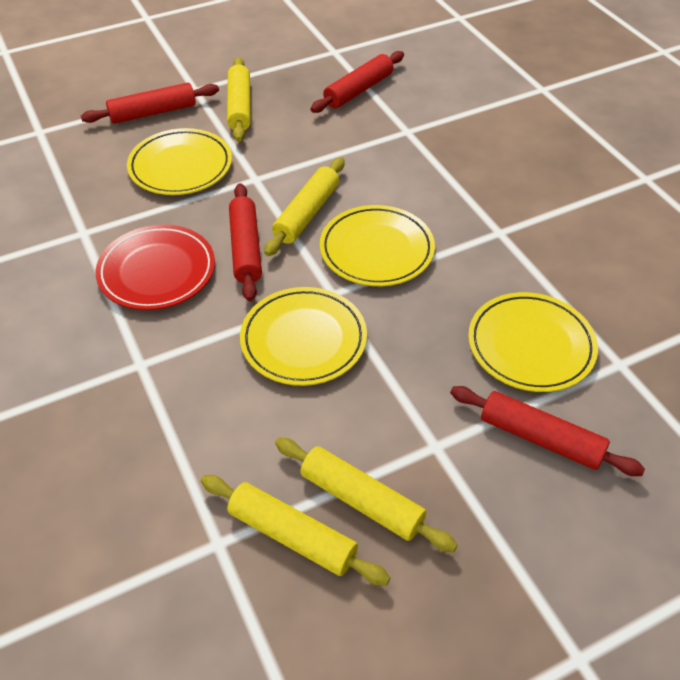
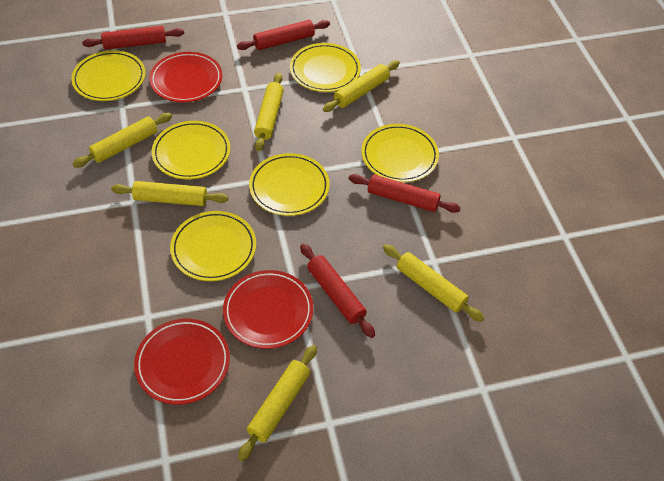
red plate: 1 -> 3
yellow plate: 4 -> 6
yellow rolling pin: 4 -> 6

